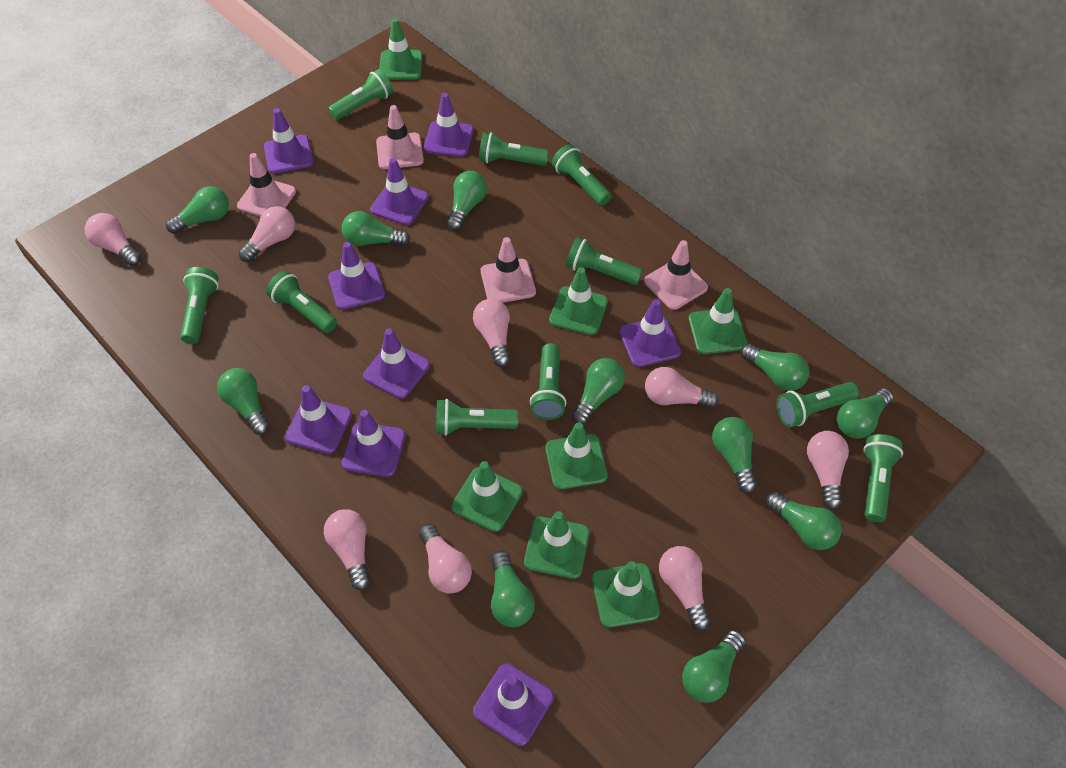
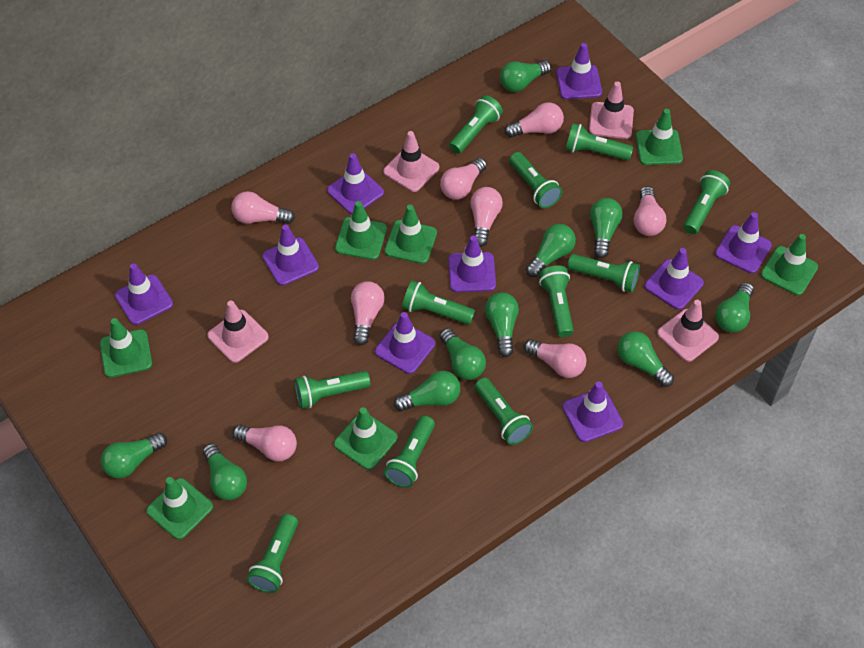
green flashlight: 10 -> 11
green light bulb: 11 -> 10

